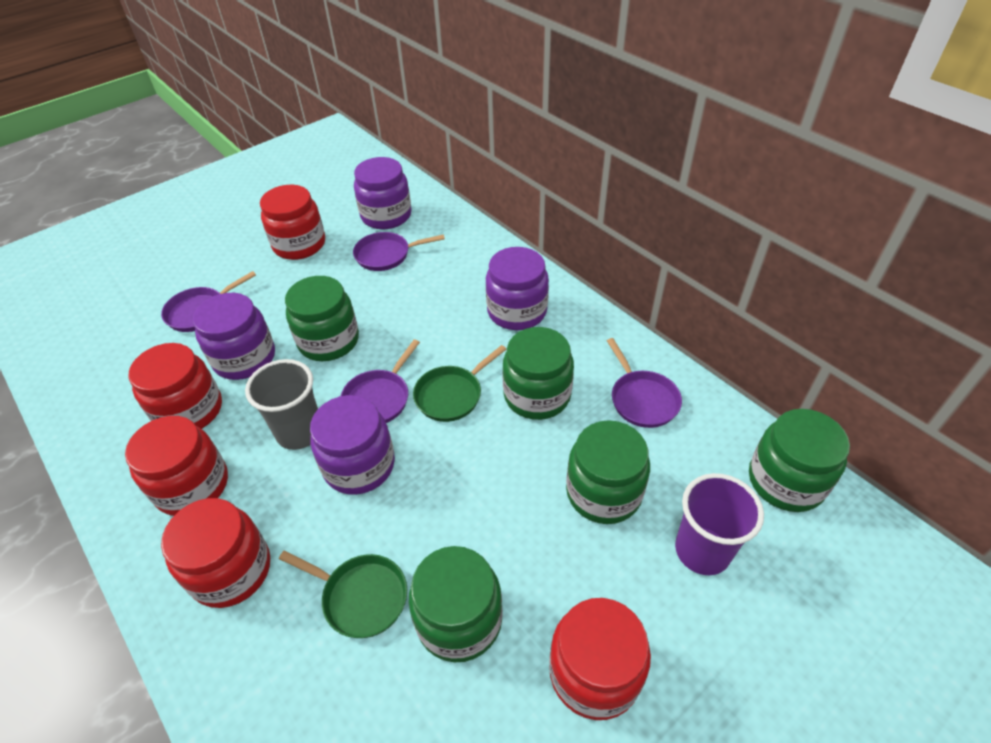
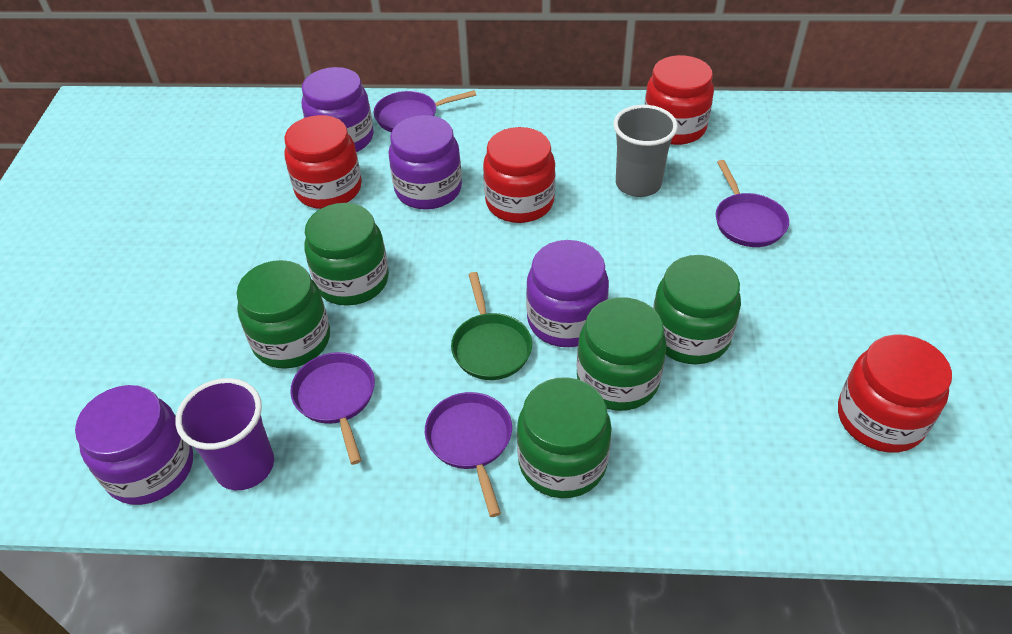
green pan: 2 -> 1
red jar: 5 -> 4

